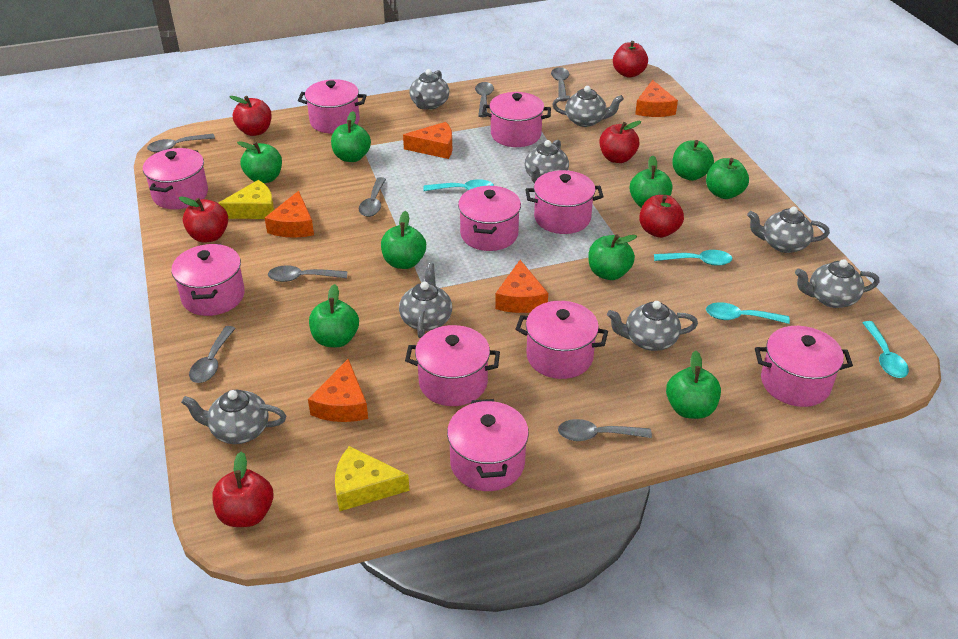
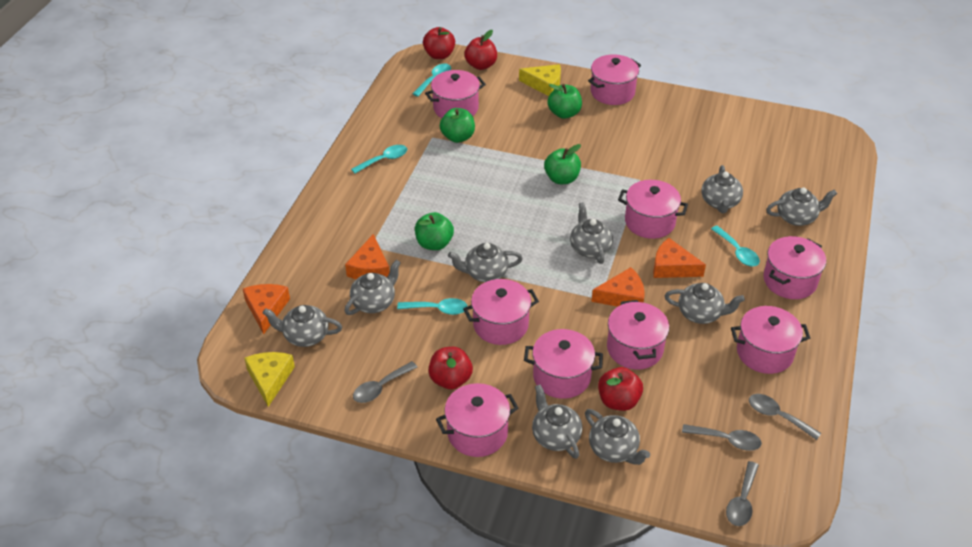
green apple: 9 -> 4
grey spoon: 7 -> 4
grey teapot: 8 -> 9
orange cheese: 5 -> 4
pink pot: 10 -> 9
red apple: 6 -> 4

